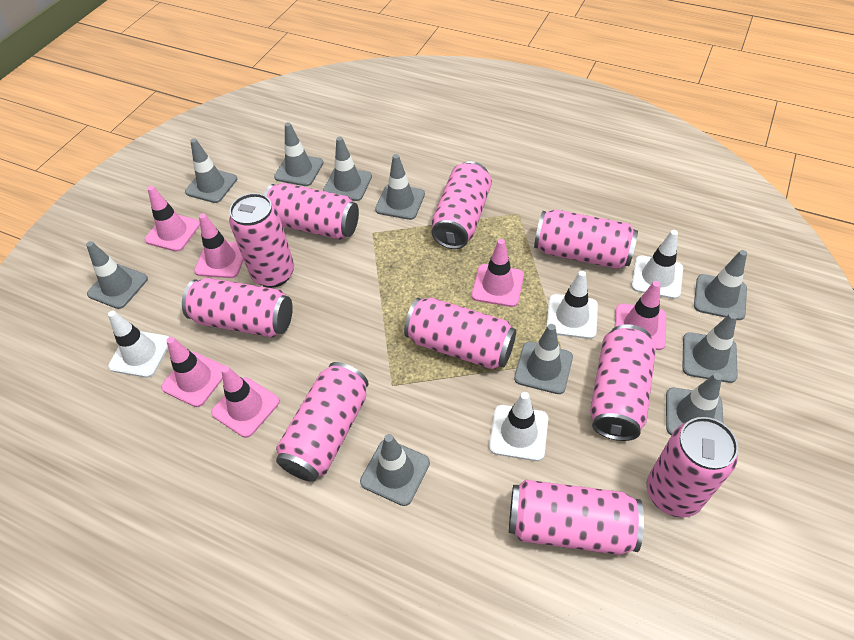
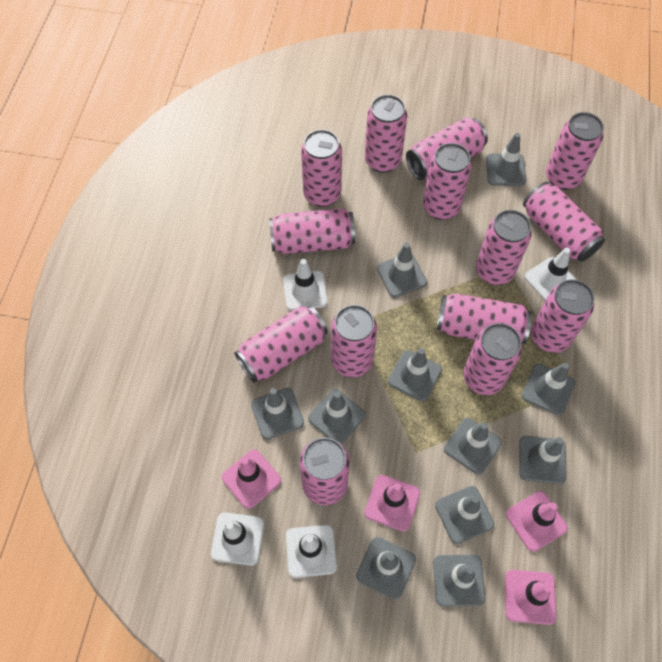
grey traffic cone: 10 -> 11
pink can: 10 -> 14
pink traffic cone: 6 -> 4

